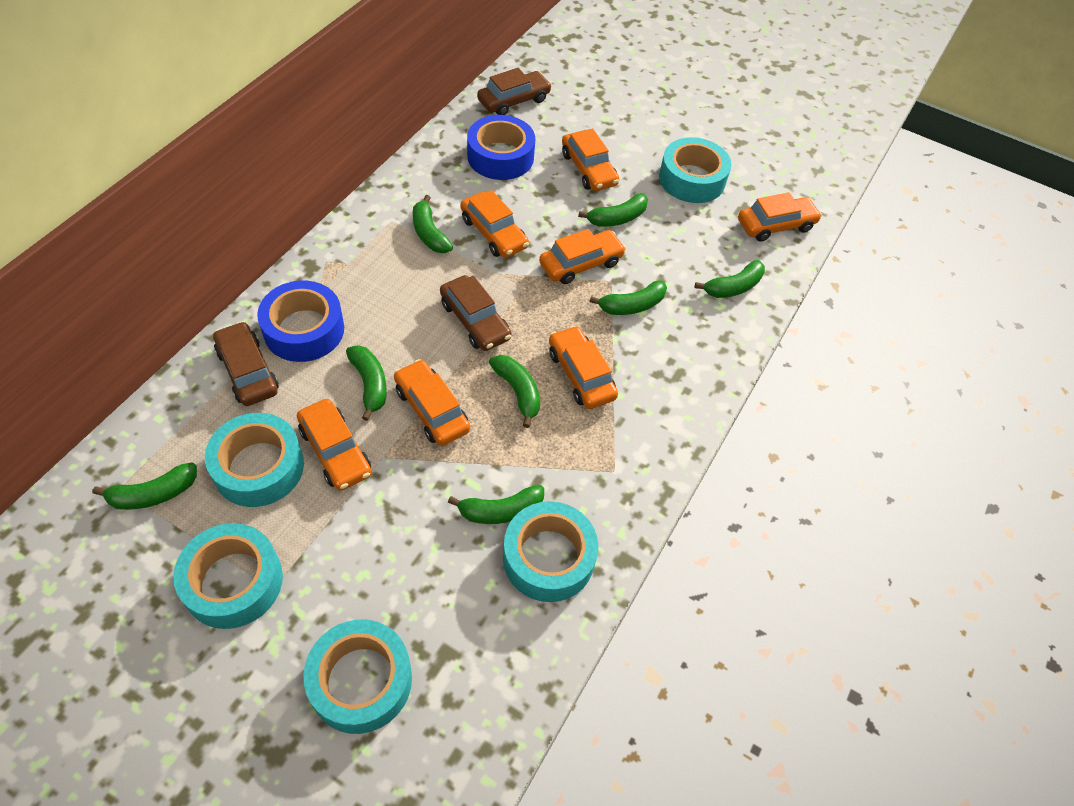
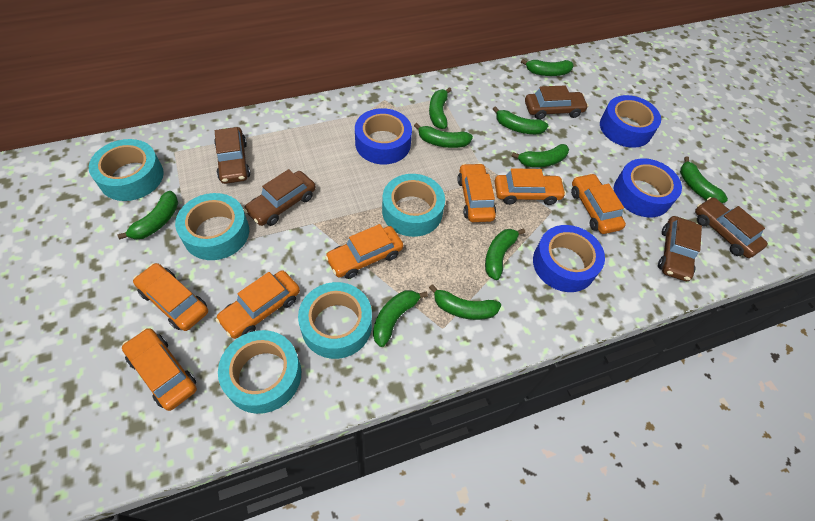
blue tape: 2 -> 4
brown car: 3 -> 5
green banana: 8 -> 10

